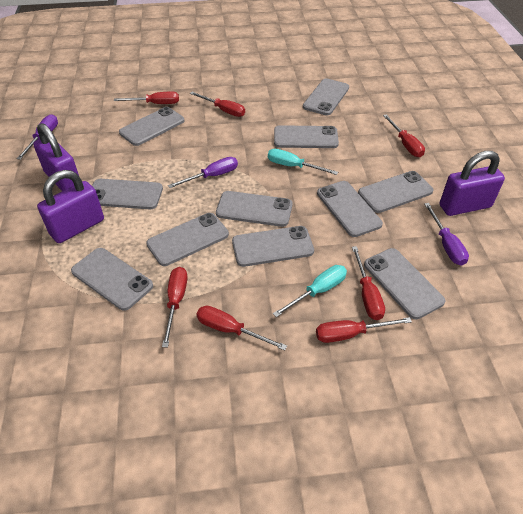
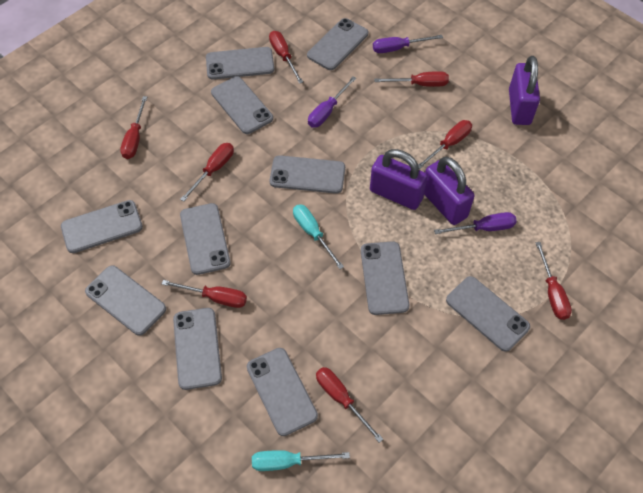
red screwdriver: 7 -> 8

